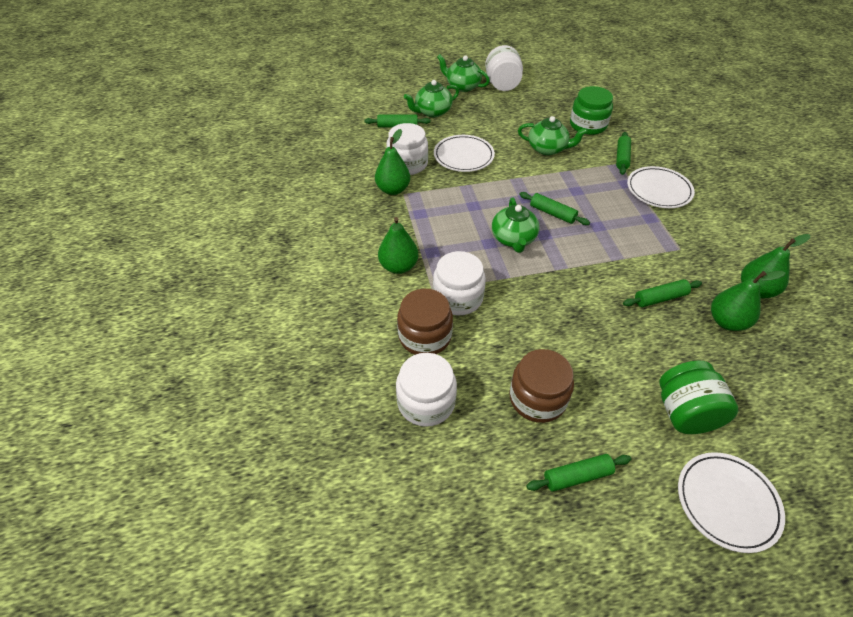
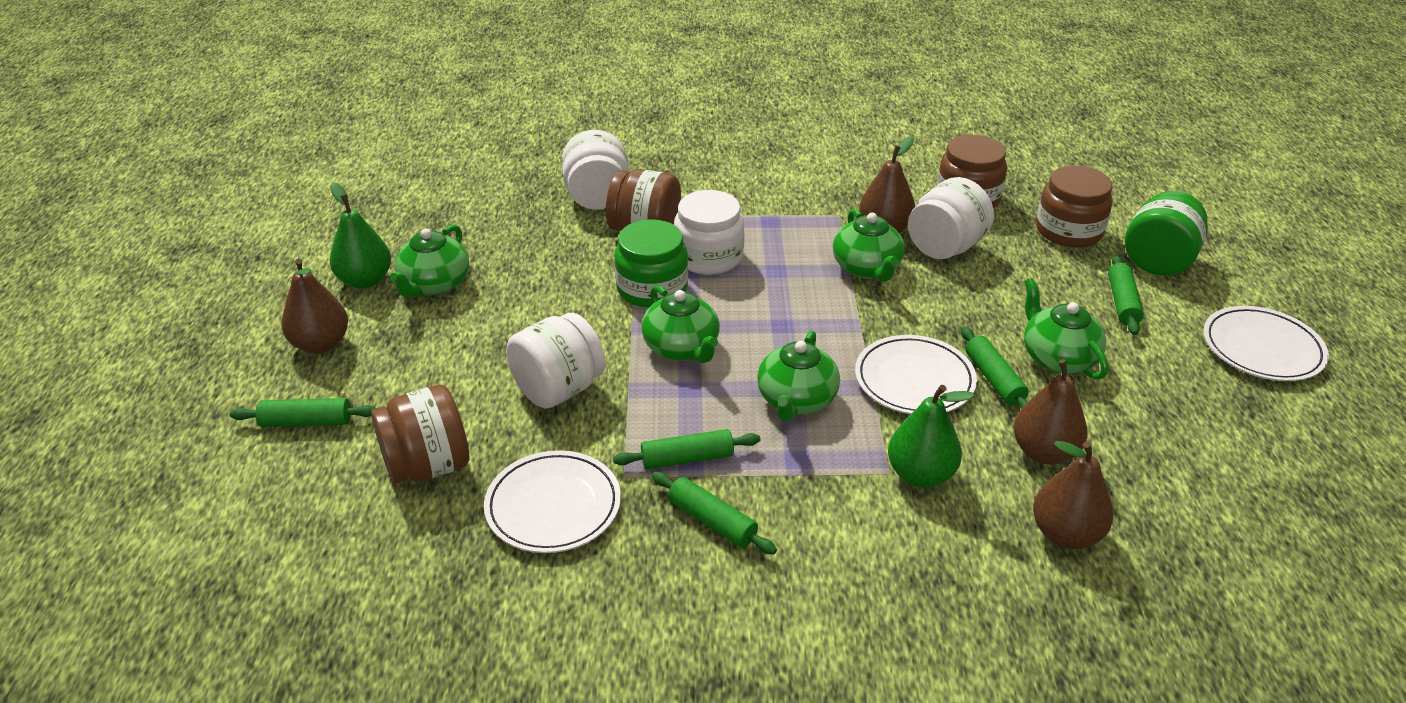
brown jar: 2 -> 4
brown pear: 0 -> 4
green pear: 4 -> 2
green teapot: 4 -> 5

